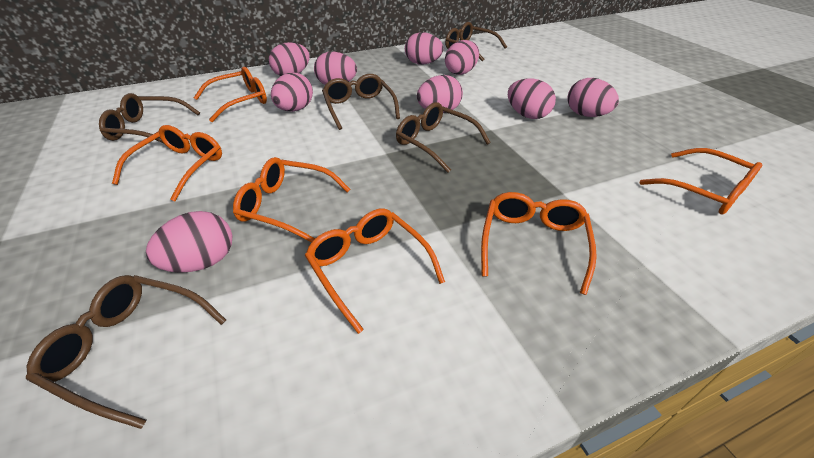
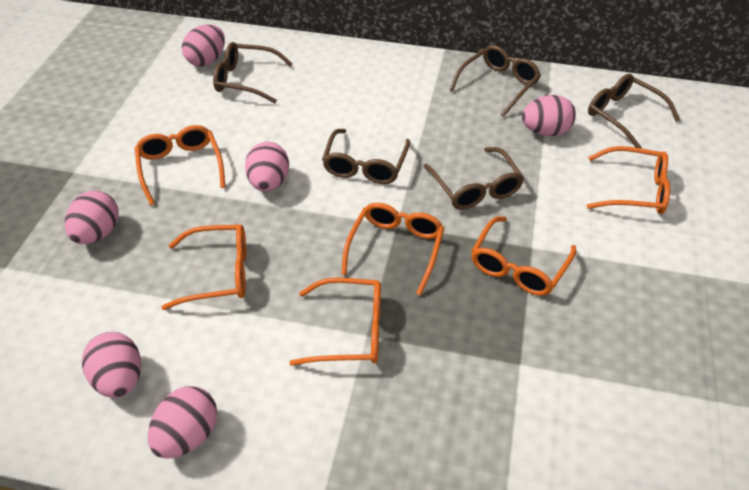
pink egg: 9 -> 6

